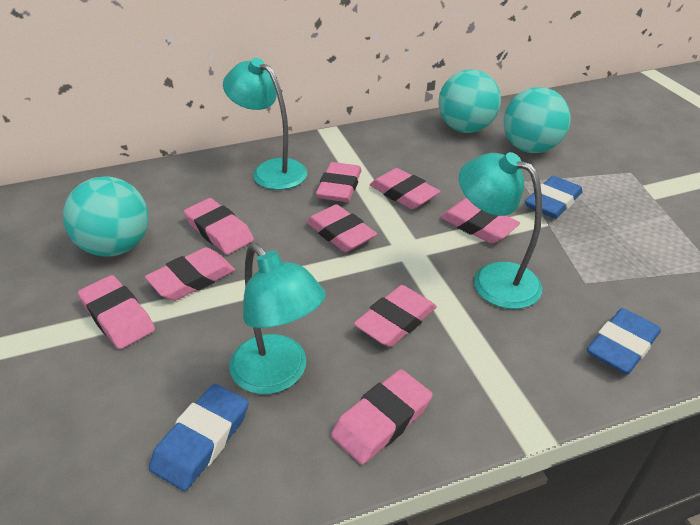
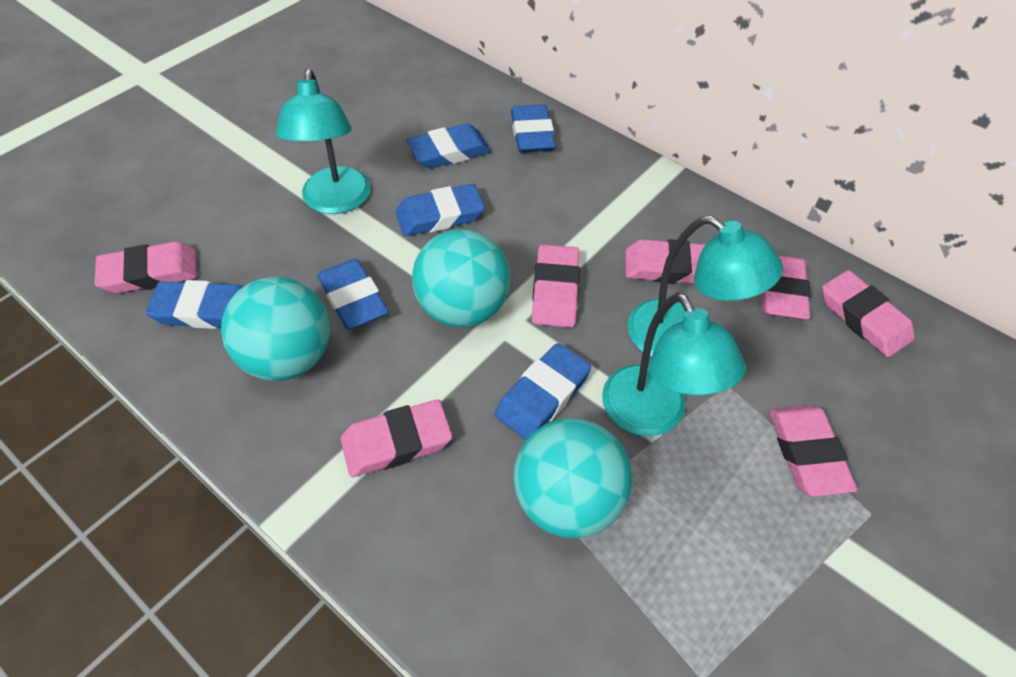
blue eraser: 3 -> 6
pink eraser: 9 -> 7

